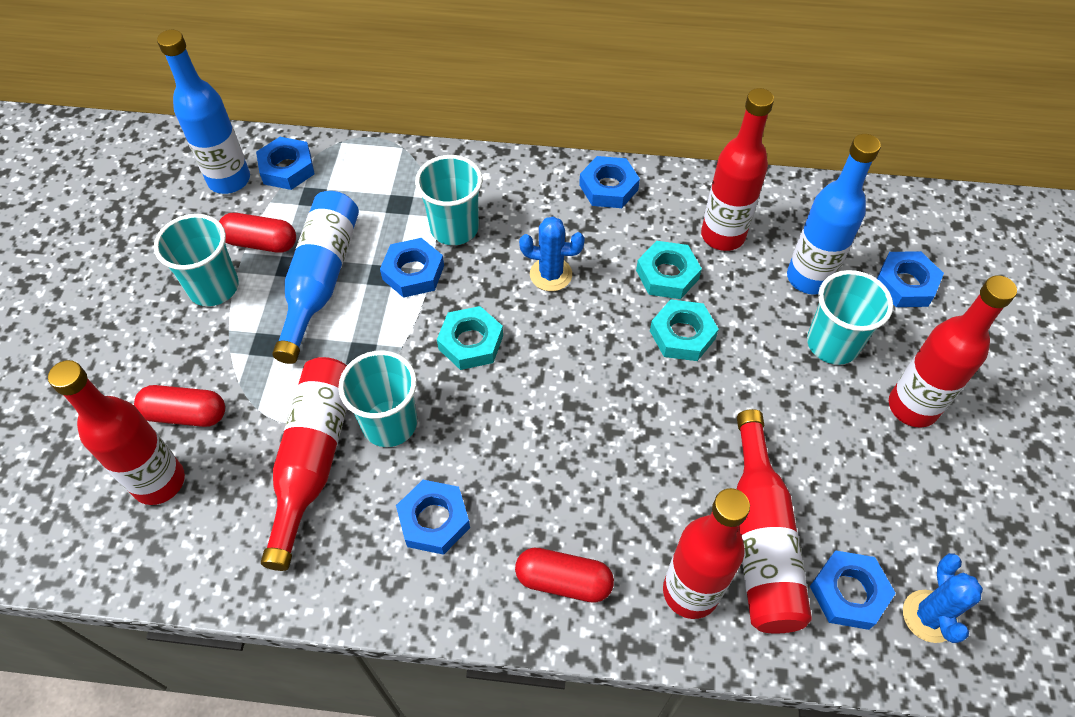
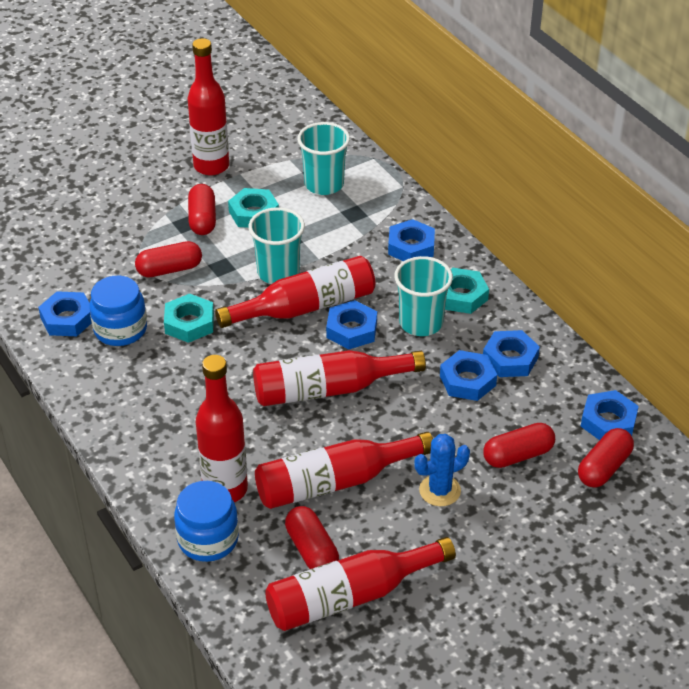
blue bottle: 3 -> 0
blue cactus: 2 -> 1
blue jar: 0 -> 2
red capsule: 3 -> 5
turquoise cup: 4 -> 3

